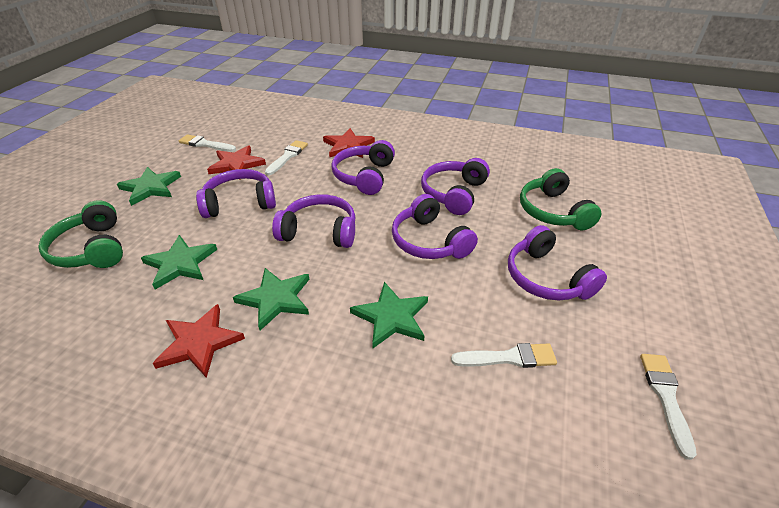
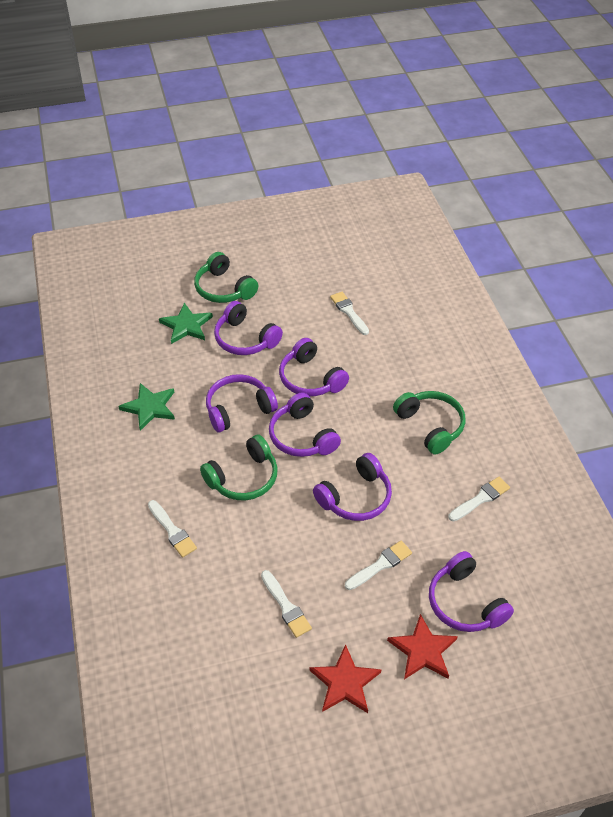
green headphones: 2 -> 3
green star: 4 -> 2
red star: 3 -> 2
white brush: 4 -> 5

